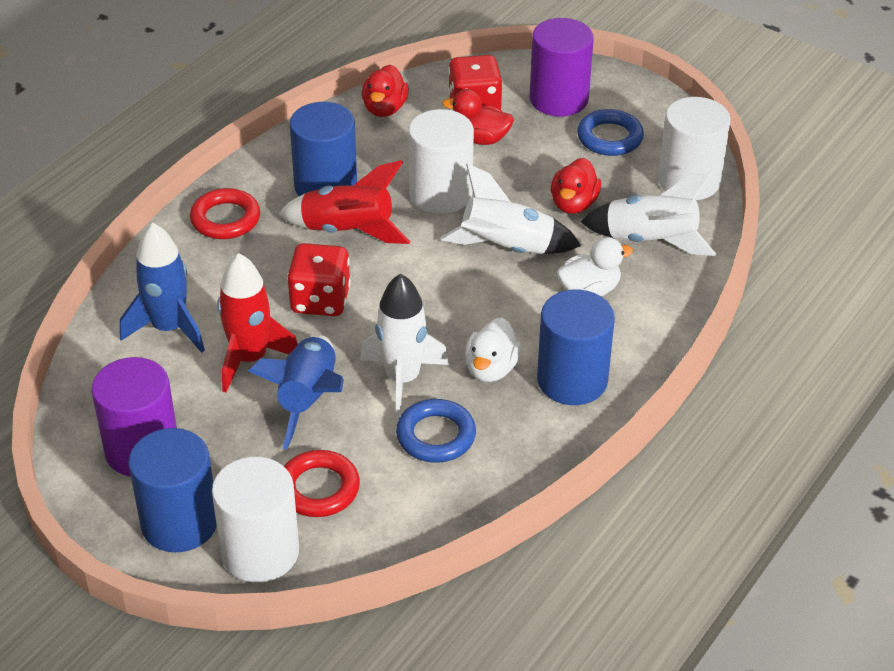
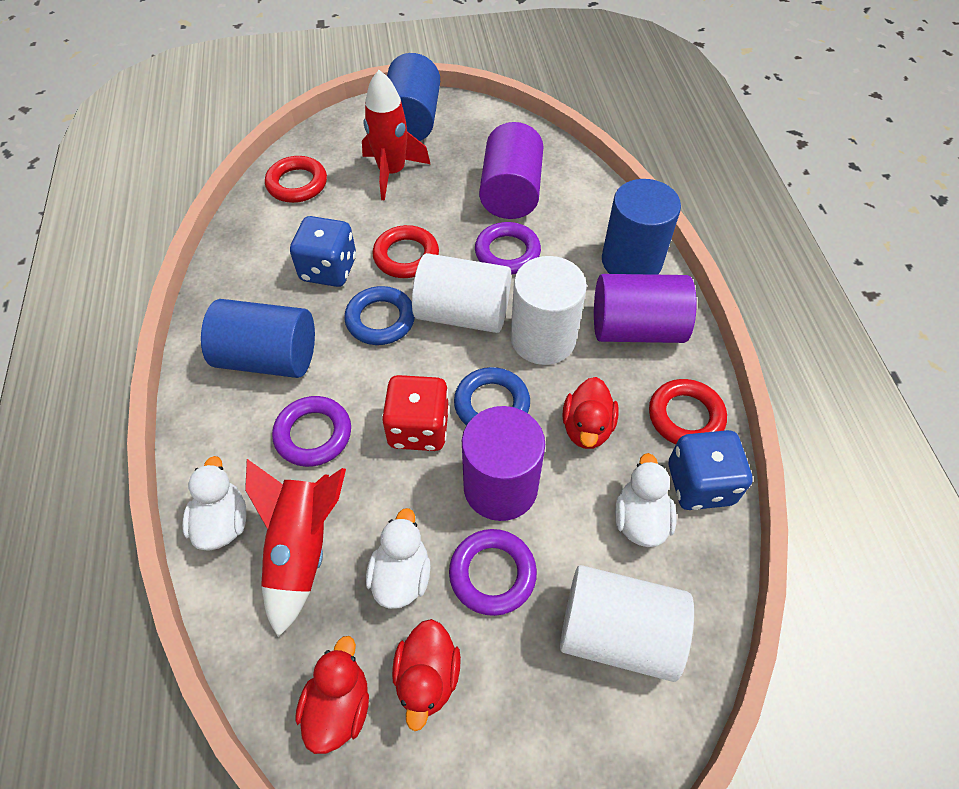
blue dice: 0 -> 2
blue rocket: 2 -> 0
purple cylinder: 2 -> 3
purple ring: 0 -> 3
red dice: 2 -> 1
red ring: 2 -> 3
white duck: 2 -> 3
white rocket: 3 -> 0

